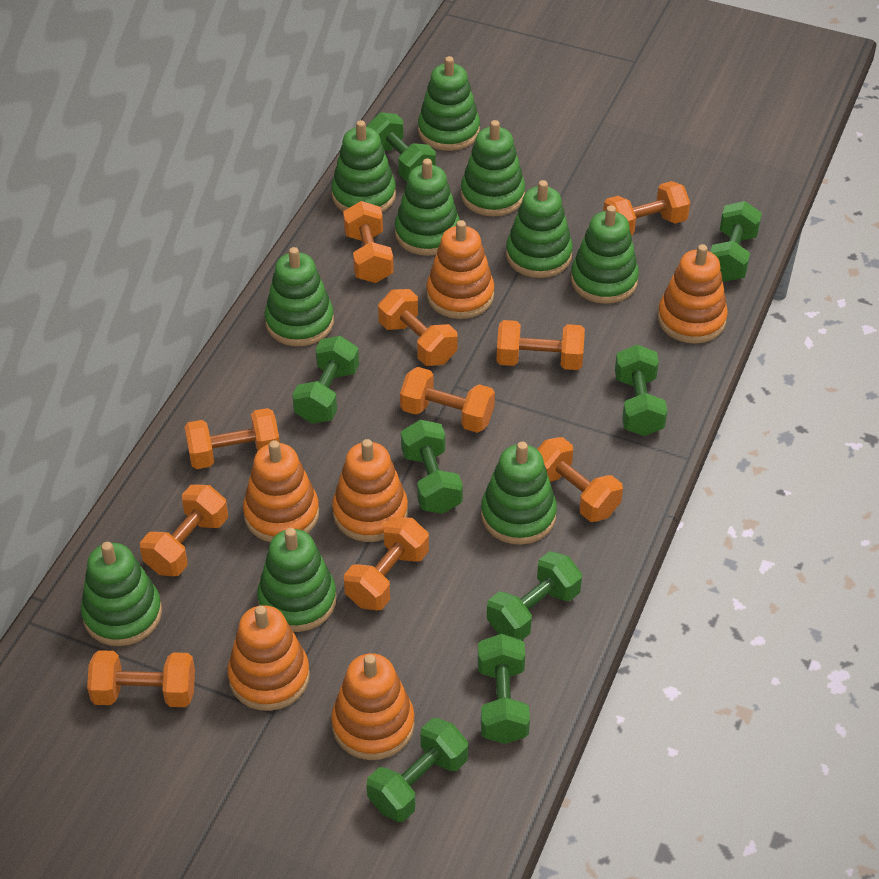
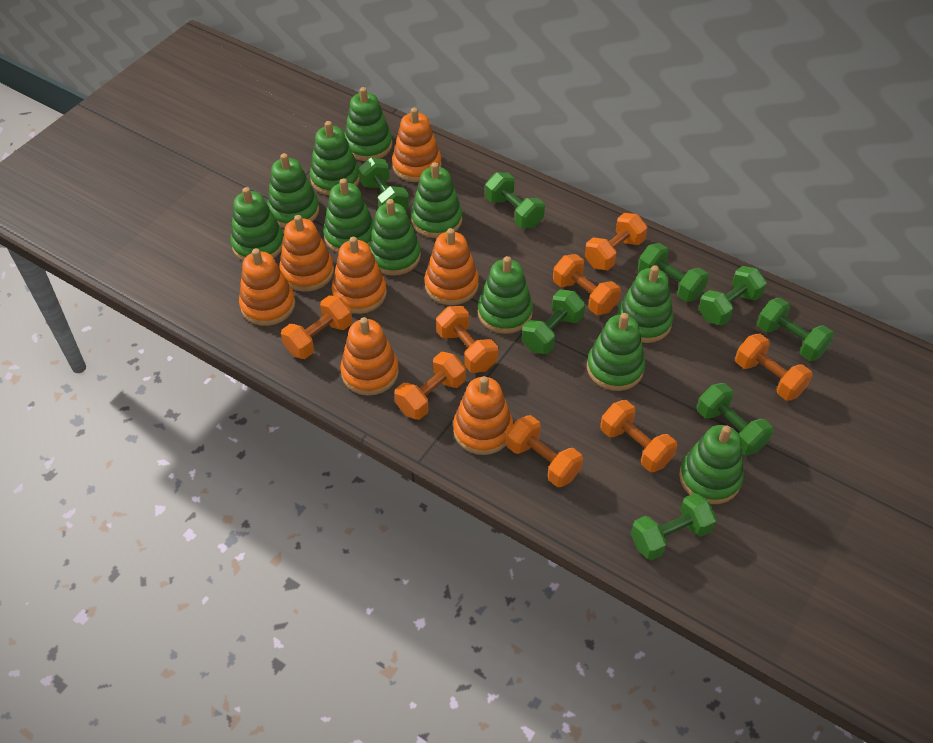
green stacking toy: 10 -> 11
orange dumbbell: 10 -> 8
orange stacking toy: 6 -> 7

